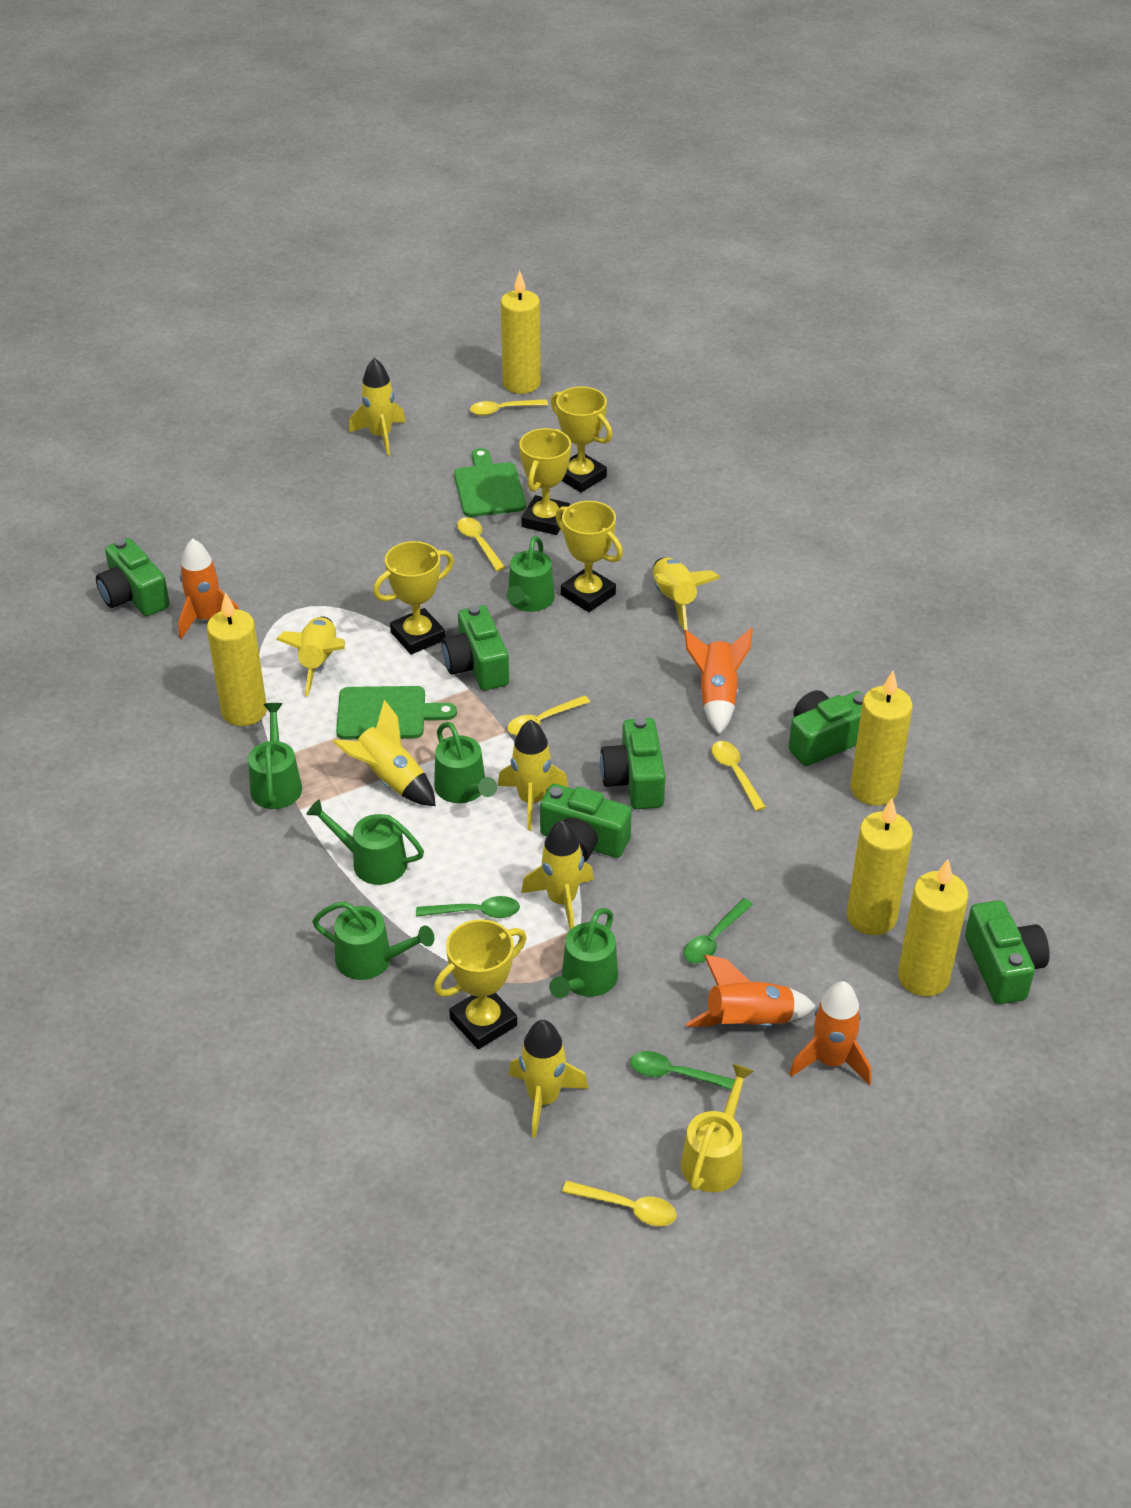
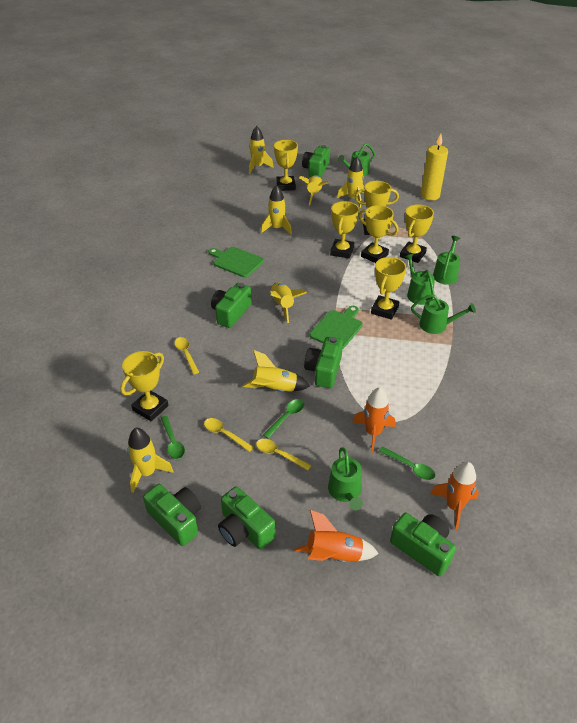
green watering can: 6 -> 5
orange rocket: 4 -> 3
yellow candle: 5 -> 1
yellow spoon: 5 -> 3
yellow trophy: 5 -> 7
yellow watering can: 1 -> 0

